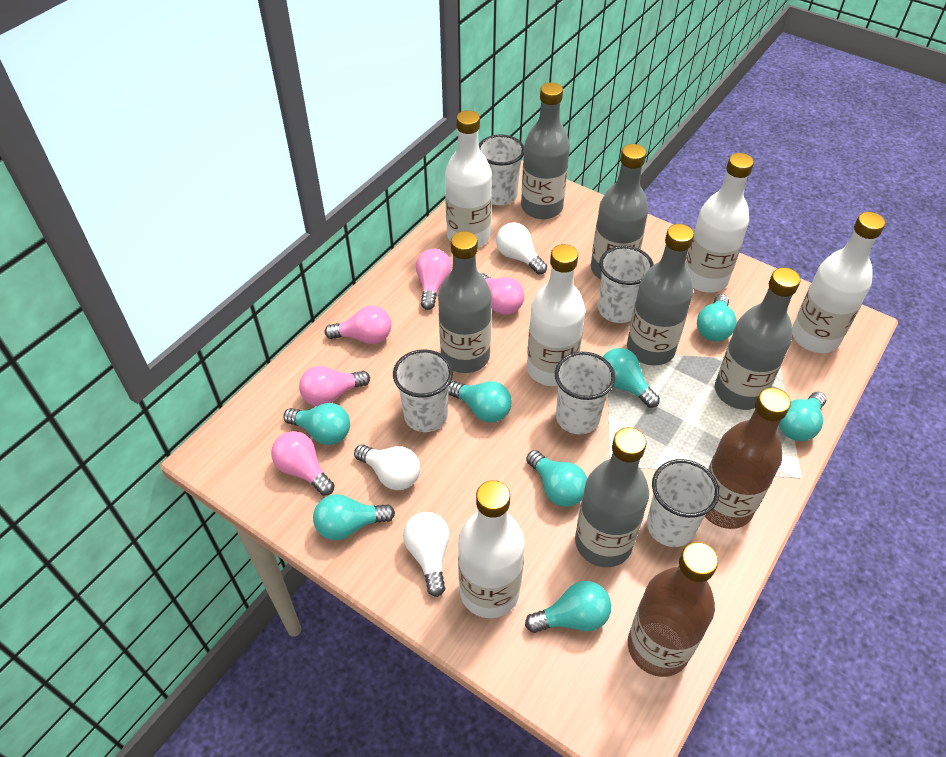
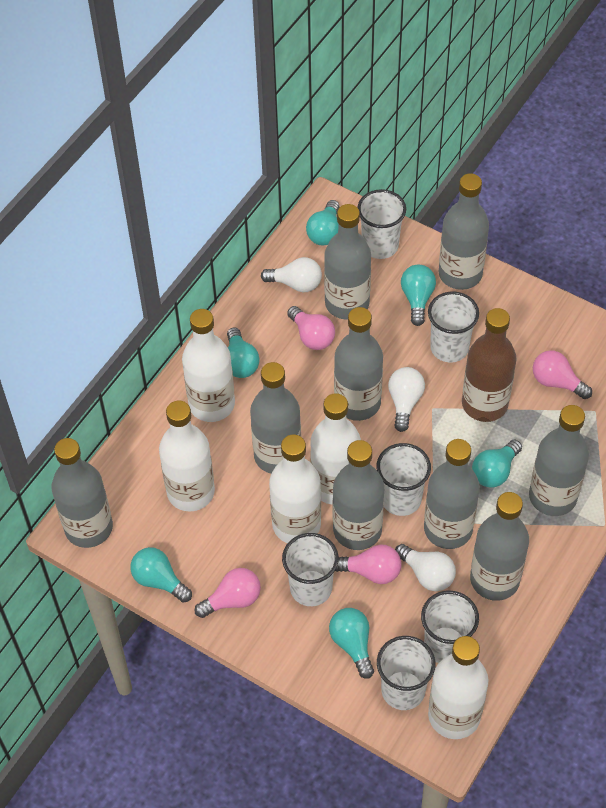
brown bottle: 2 -> 1
grey bottle: 6 -> 9
pink light bulb: 5 -> 4
turquoise light bulb: 8 -> 6
white cup: 5 -> 6

